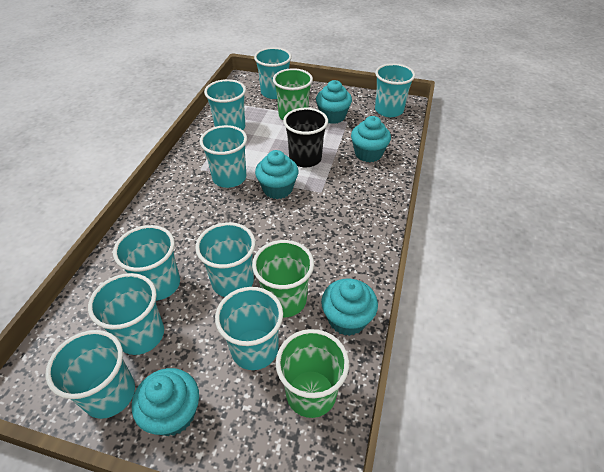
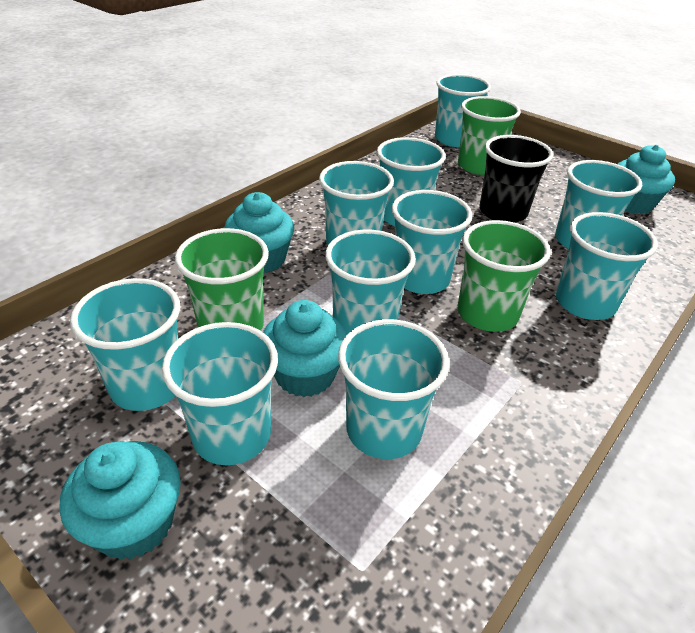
turquoise cup: 9 -> 10
turquoise cupcake: 5 -> 4

